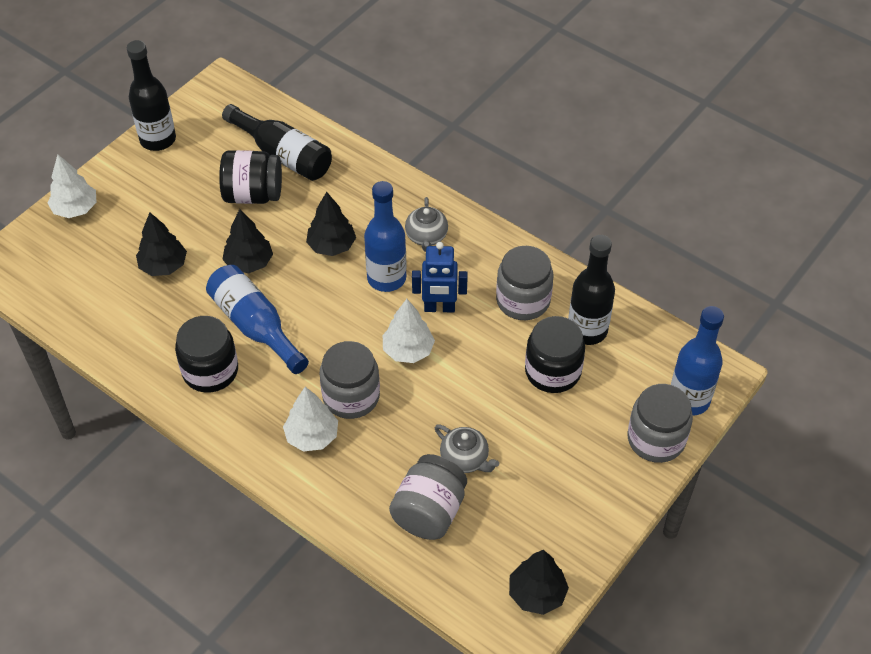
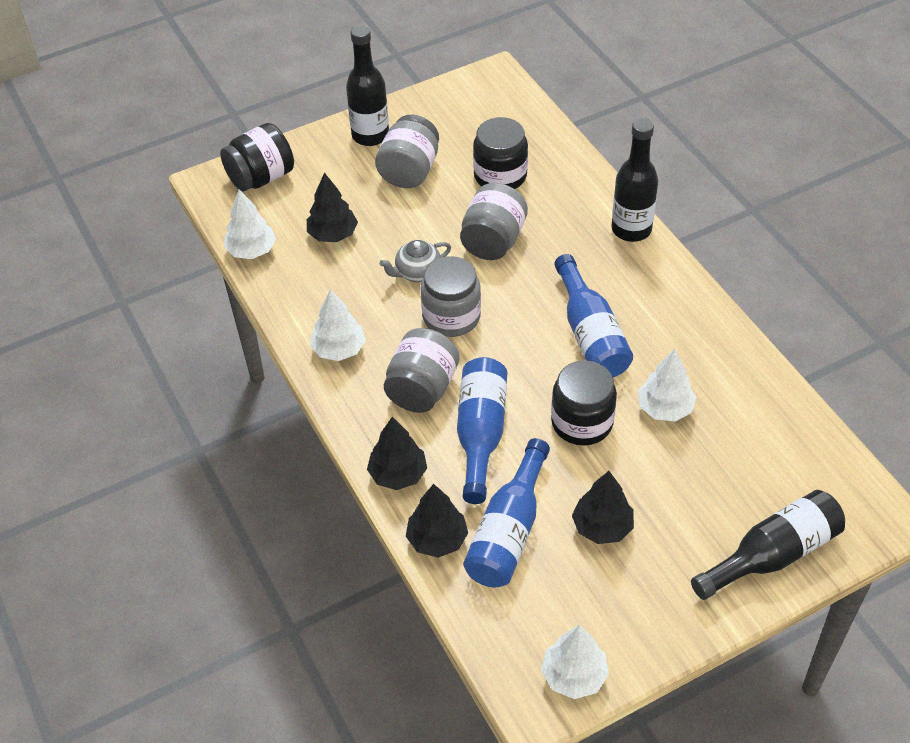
blue robot: 1 -> 0
grey teapot: 2 -> 1
white tree: 3 -> 4

